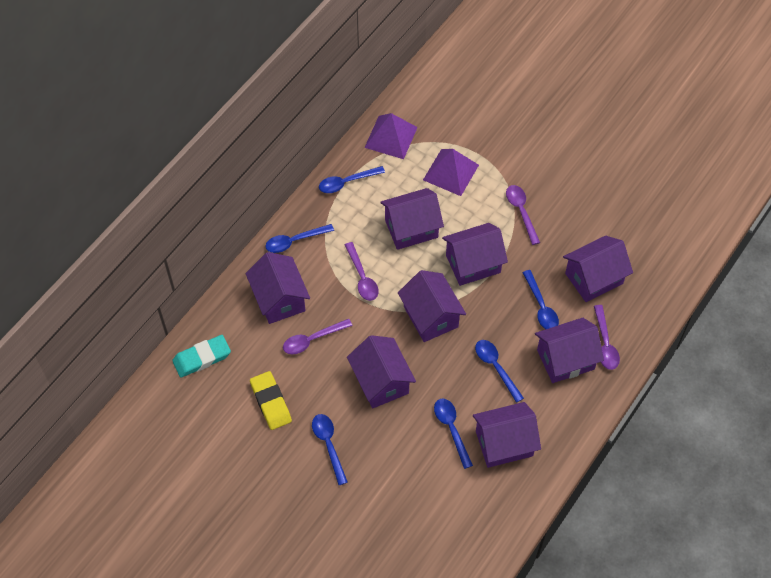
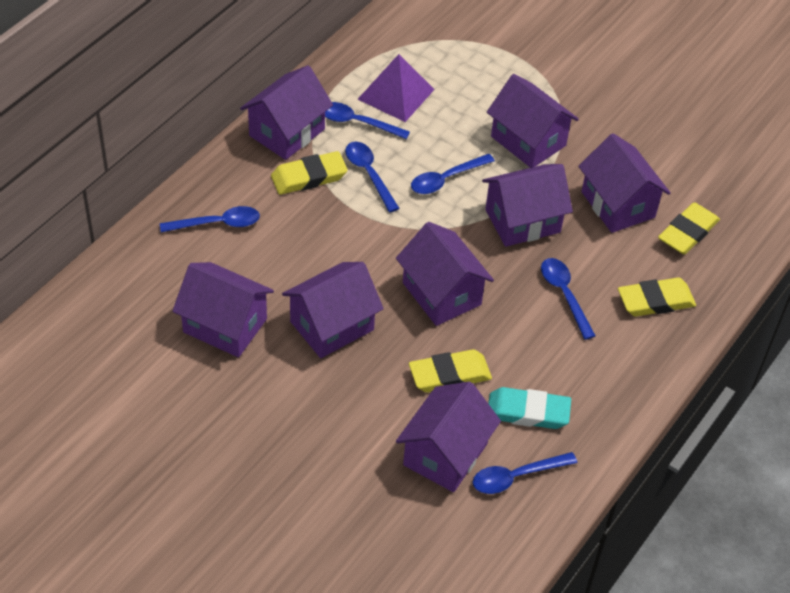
purple pyramid: 2 -> 1
purple spoon: 4 -> 0
yellow eraser: 1 -> 4

